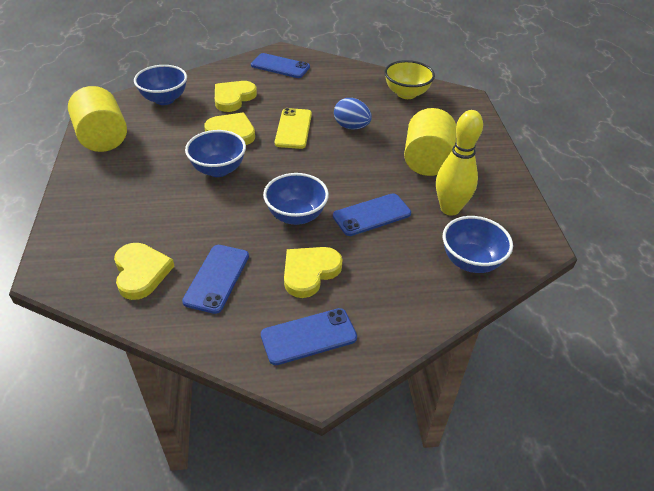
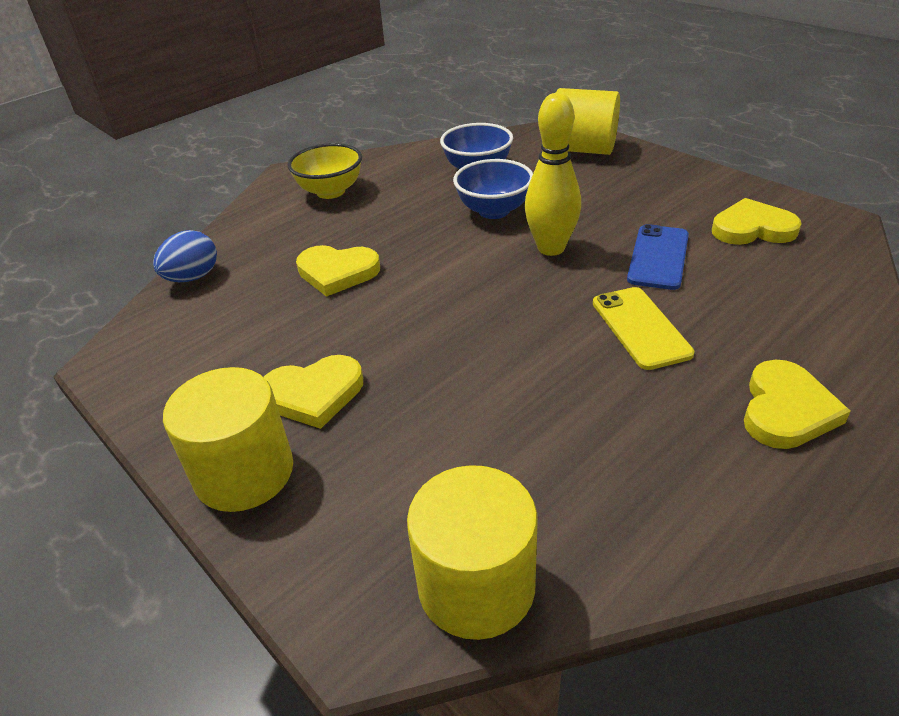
blue bowl: 4 -> 2
blue phone: 4 -> 1
yellow cylinder: 2 -> 3

